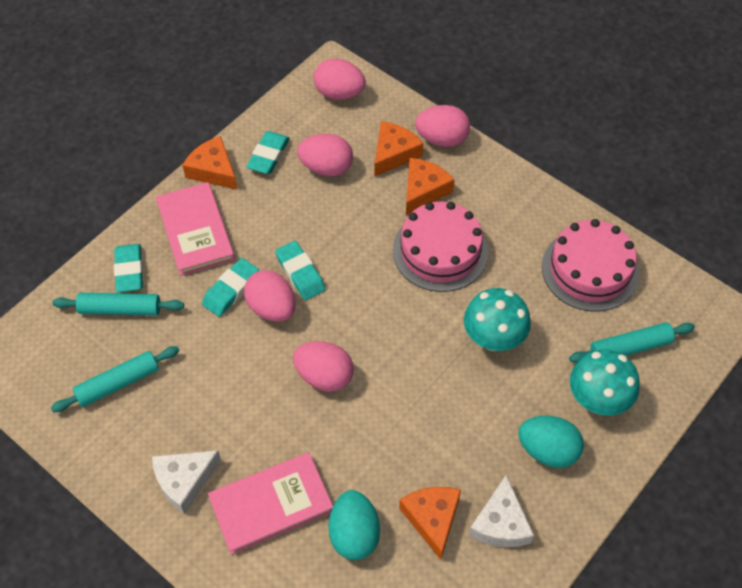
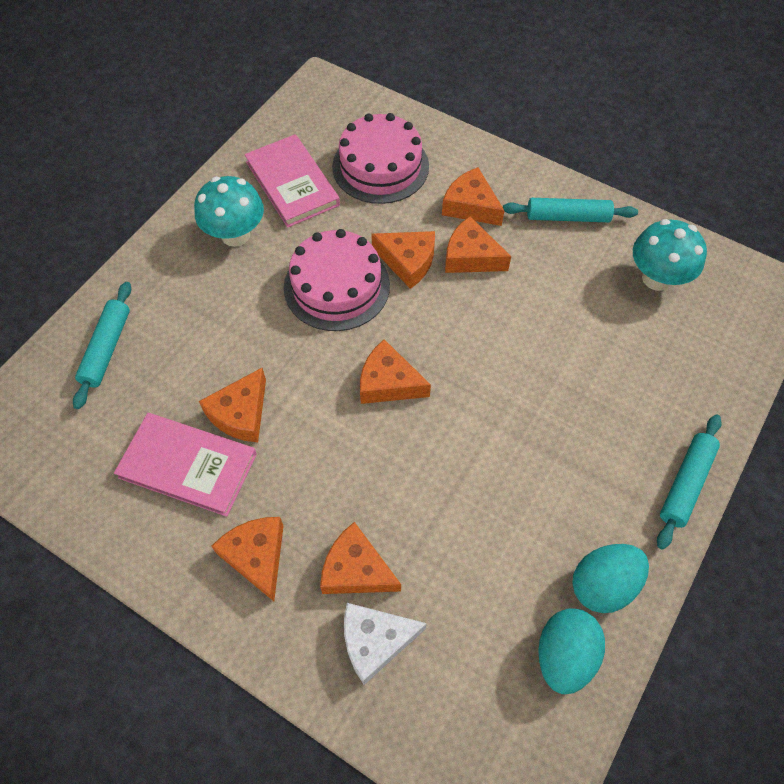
orange cheese: 4 -> 7
pink egg: 5 -> 0
turquoise eraser: 4 -> 0
white cheese: 2 -> 1

